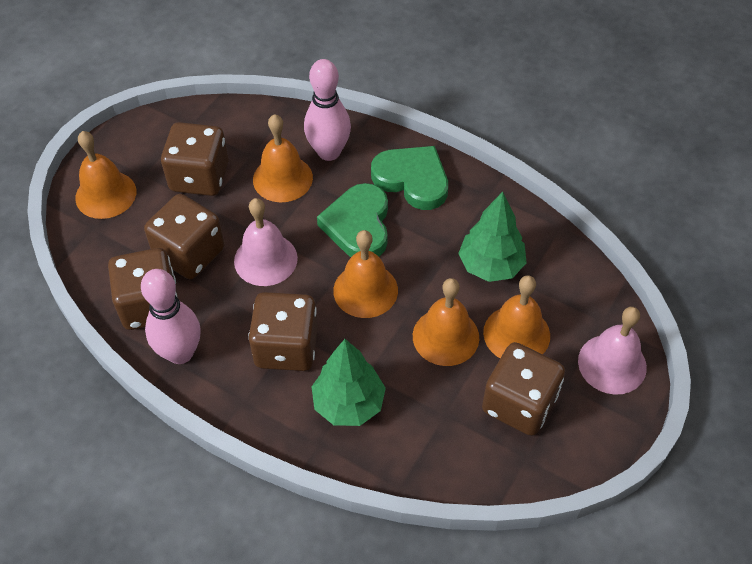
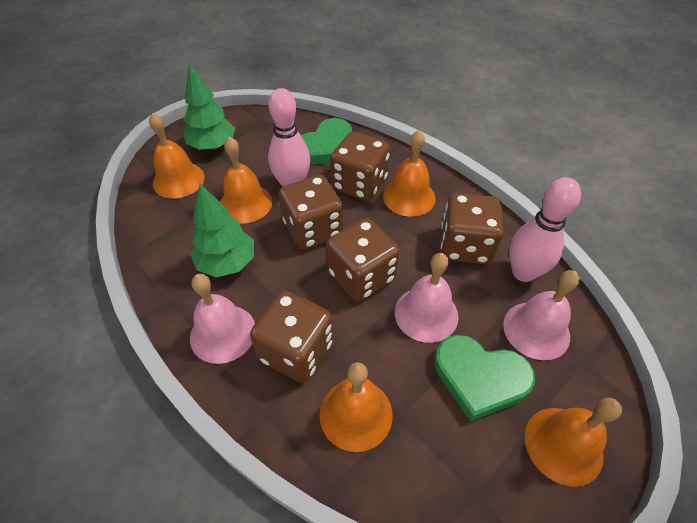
pink bell: 2 -> 3

